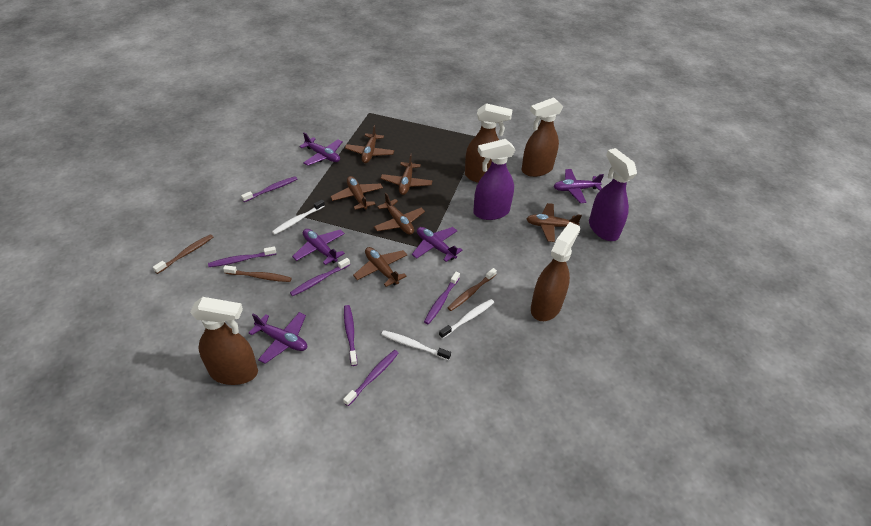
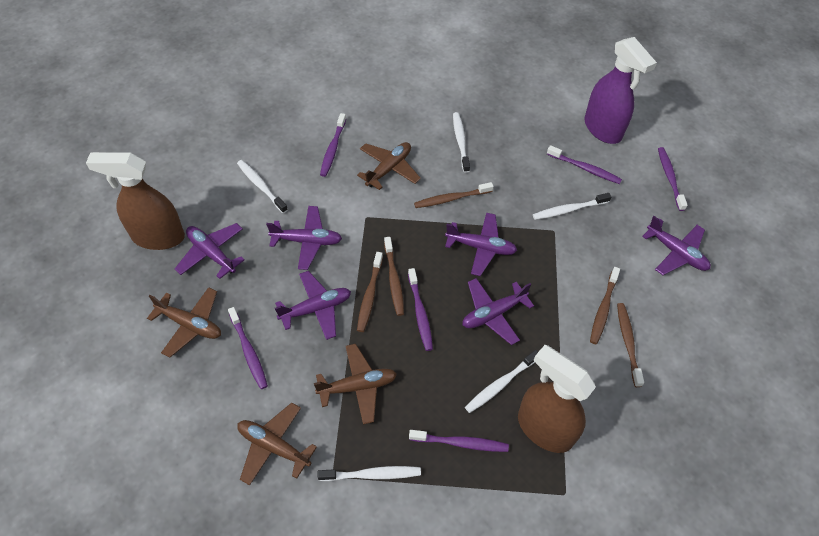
brown plane: 6 -> 4
brown spray bottle: 4 -> 2
brown toothbrush: 3 -> 5
purple plane: 5 -> 6
purple spray bottle: 2 -> 1
white toothbrush: 3 -> 5

